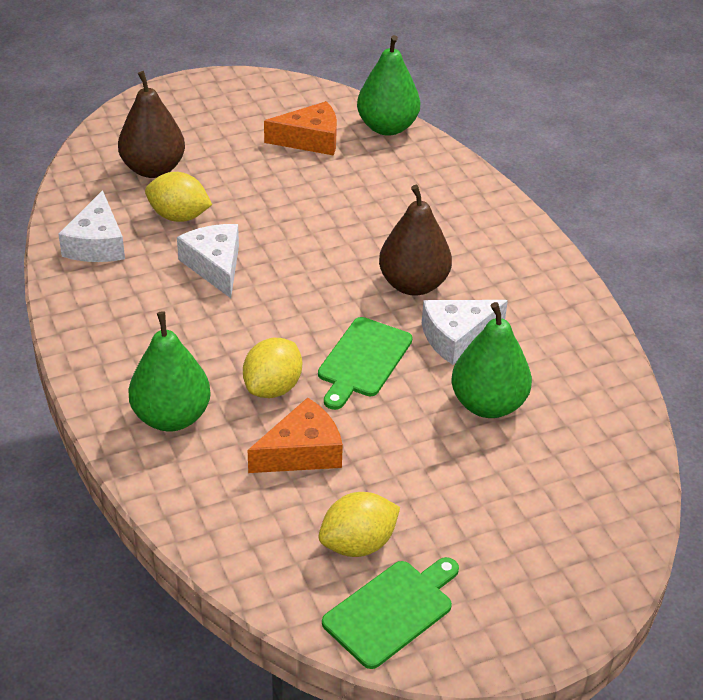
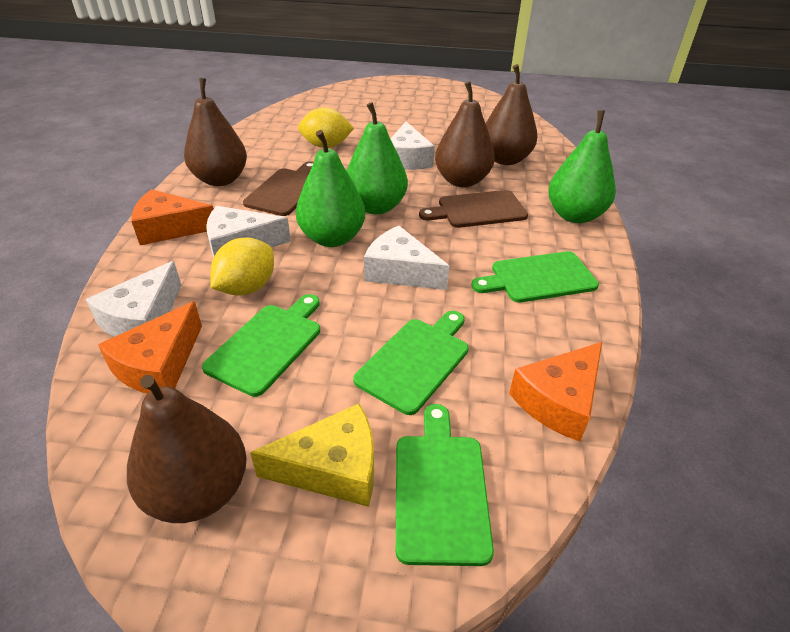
brown cutting board: 0 -> 2
brown pear: 2 -> 4
green cutting board: 2 -> 4
orange cheese: 2 -> 3
white cheese: 3 -> 4
yellow cheese: 0 -> 1
yellow lemon: 3 -> 2

